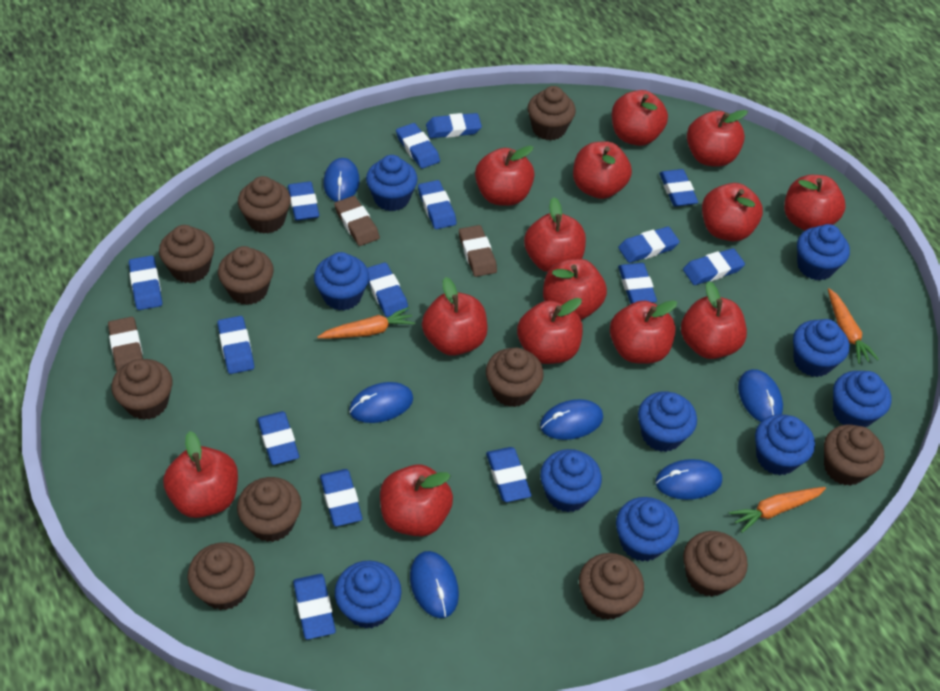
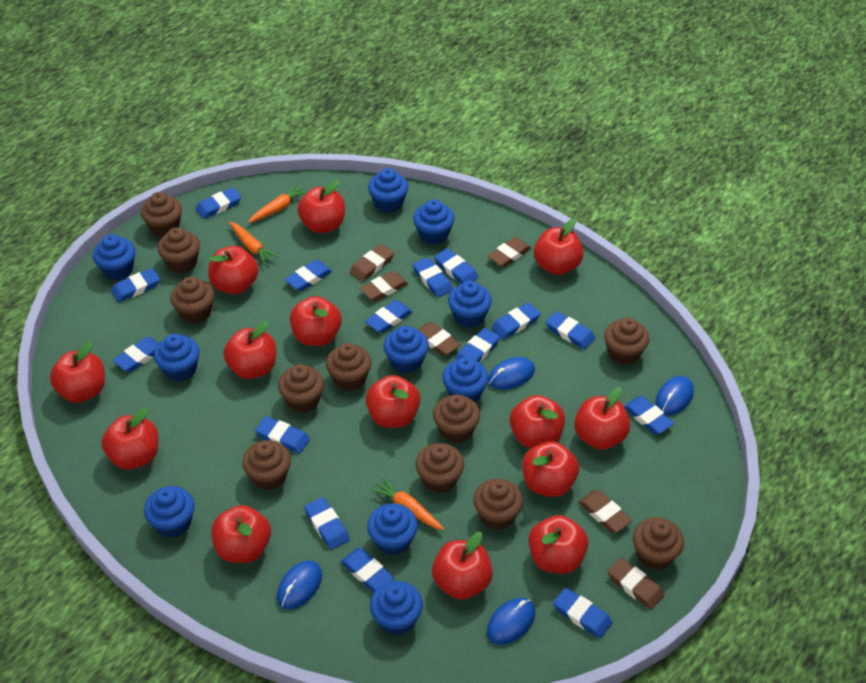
blue mouse: 6 -> 4
brown eraser: 3 -> 6

